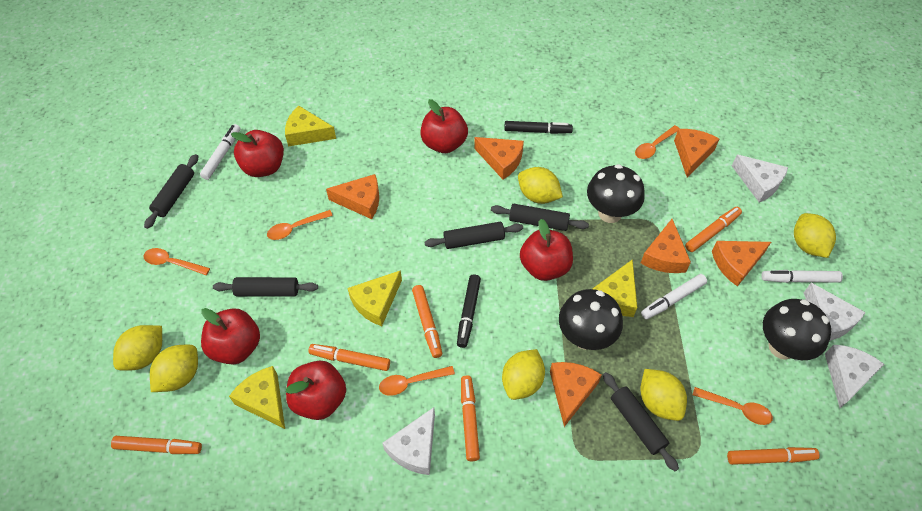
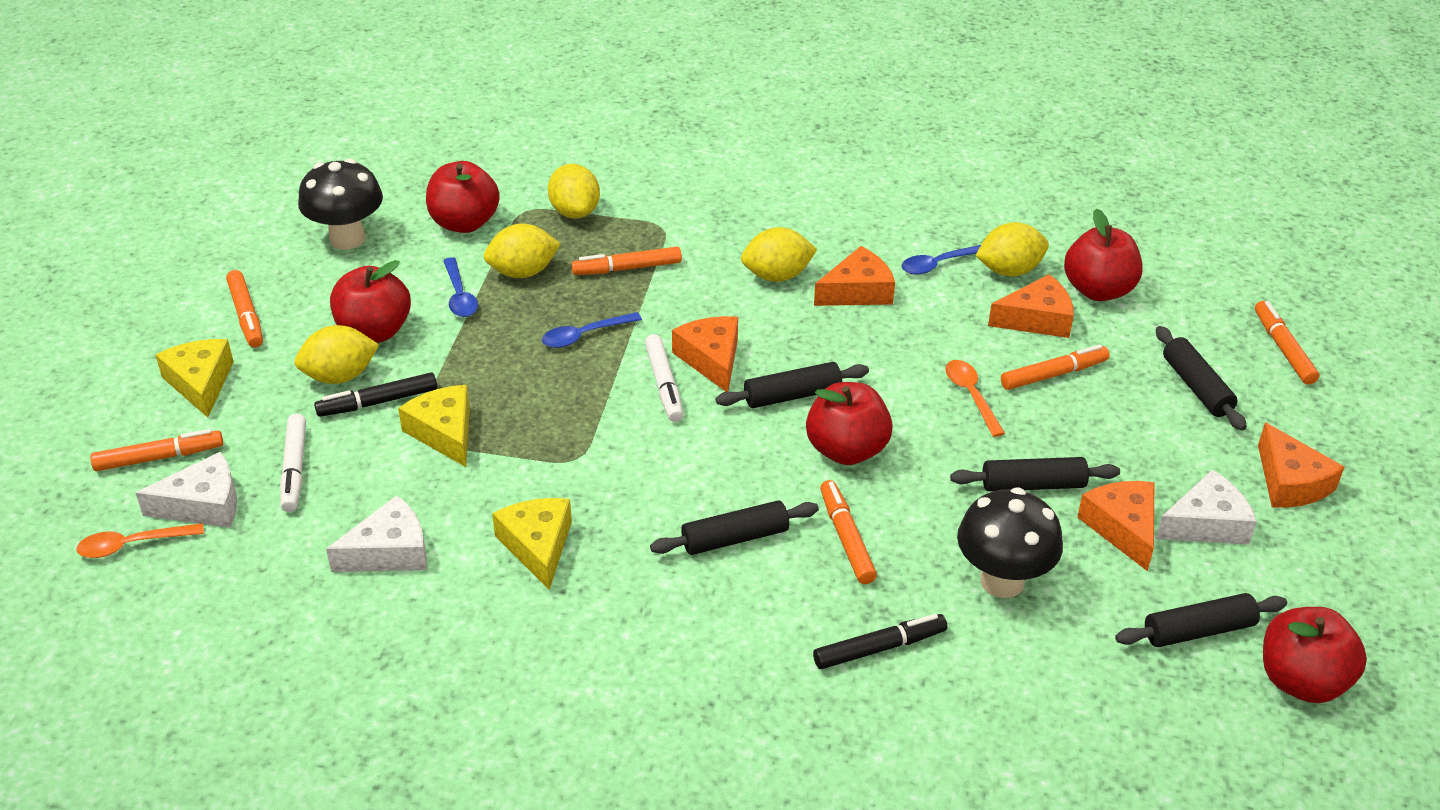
black mushroom: 3 -> 2
blue spoon: 0 -> 3
orange cheese: 6 -> 5
orange spoon: 5 -> 2
white cheese: 4 -> 3
white marker: 3 -> 2
yellow cheese: 4 -> 3
yellow lemon: 6 -> 5

